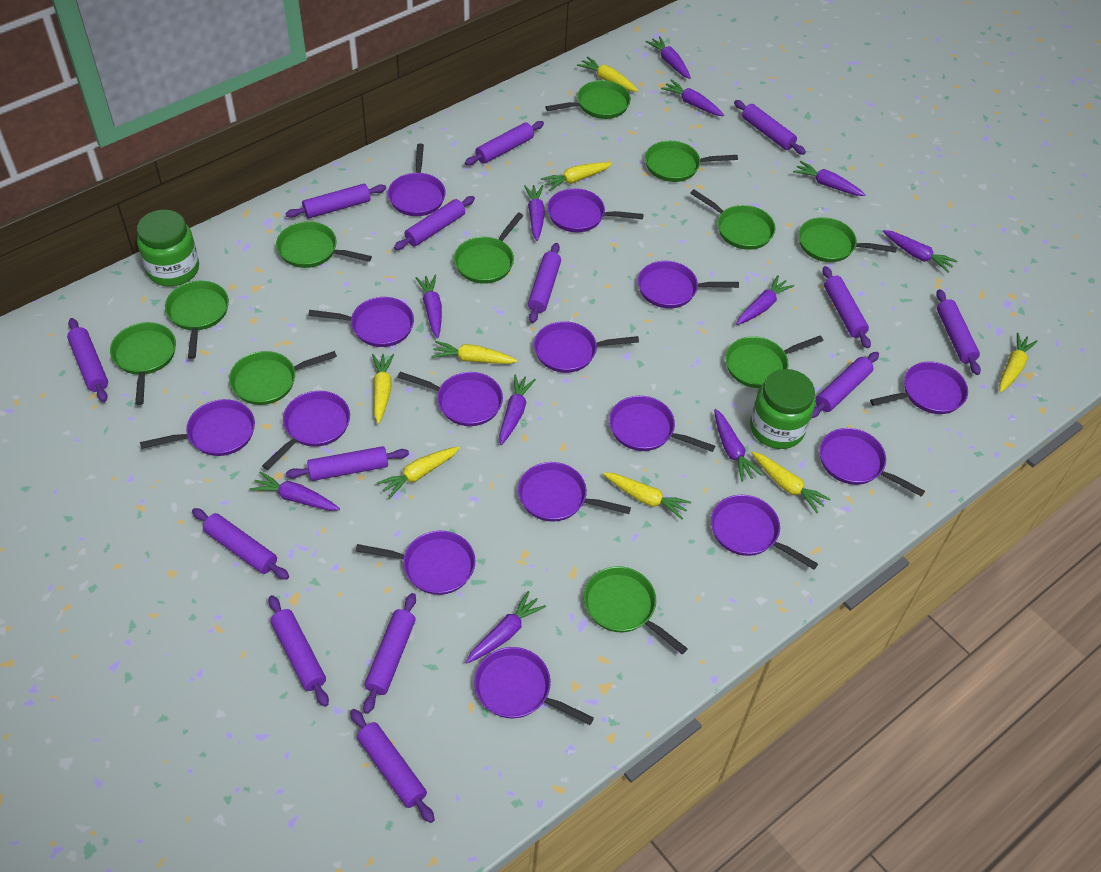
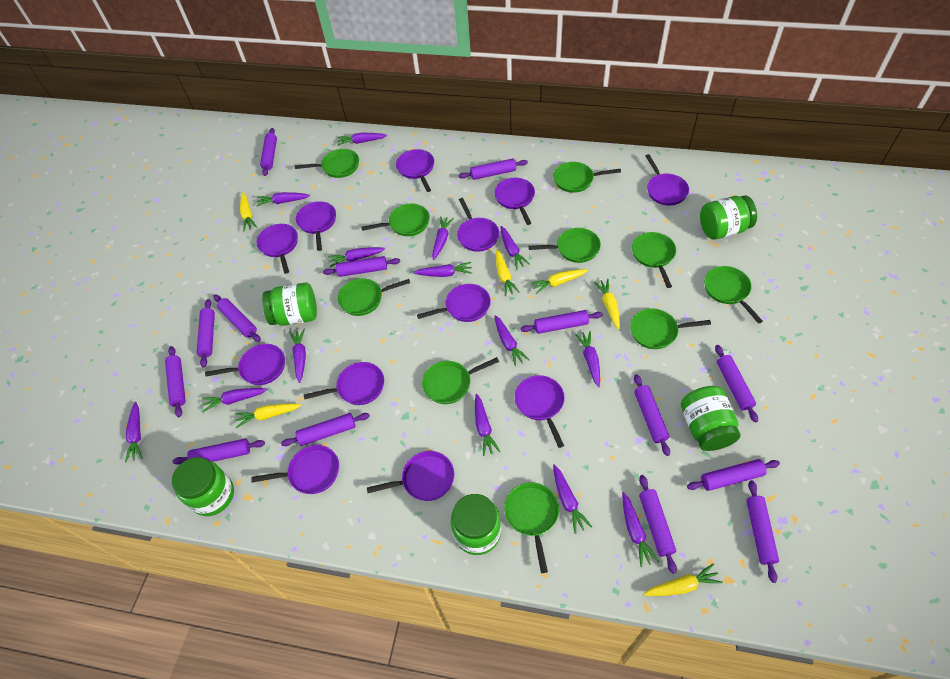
green jar: 2 -> 5
green pan: 11 -> 10
purple carrot: 11 -> 14
purple pan: 15 -> 12
yellow carrot: 8 -> 6

